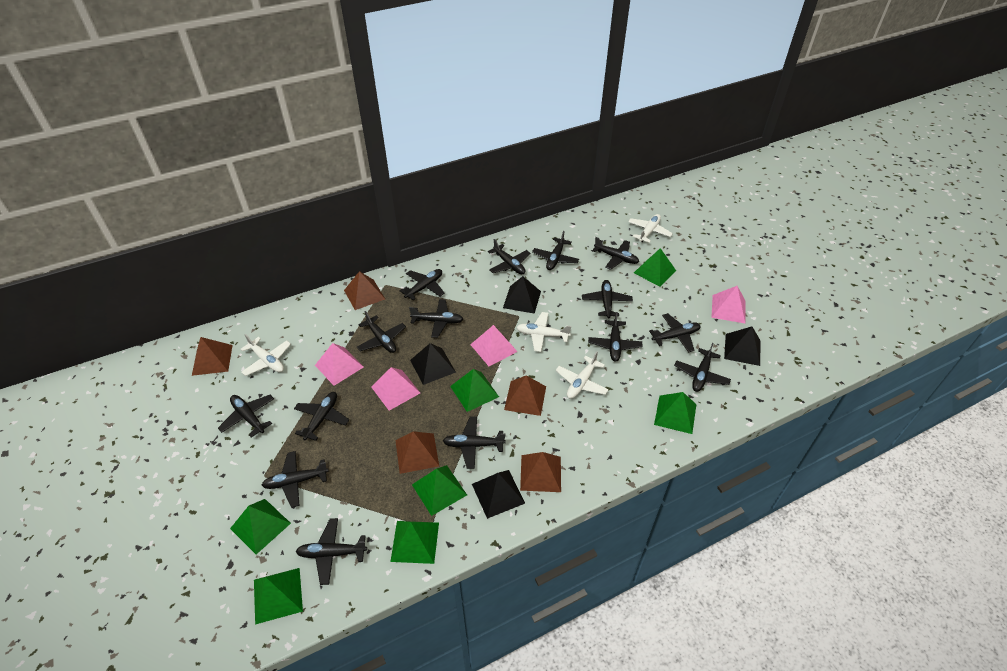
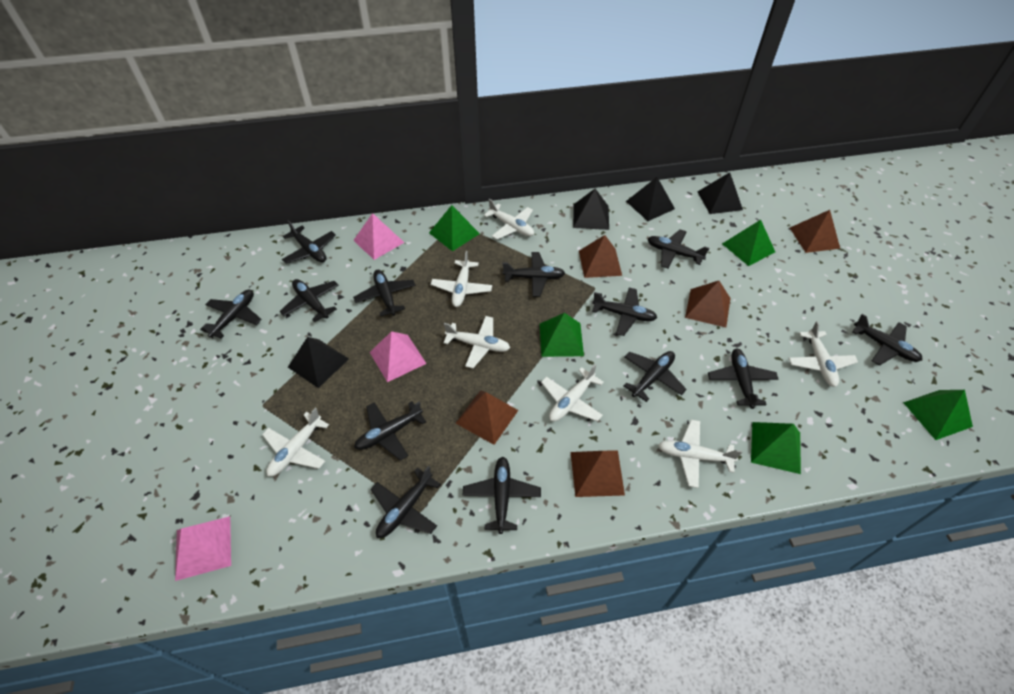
black plane: 15 -> 13
green pyramid: 7 -> 5
pink pyramid: 4 -> 3
white plane: 4 -> 7

